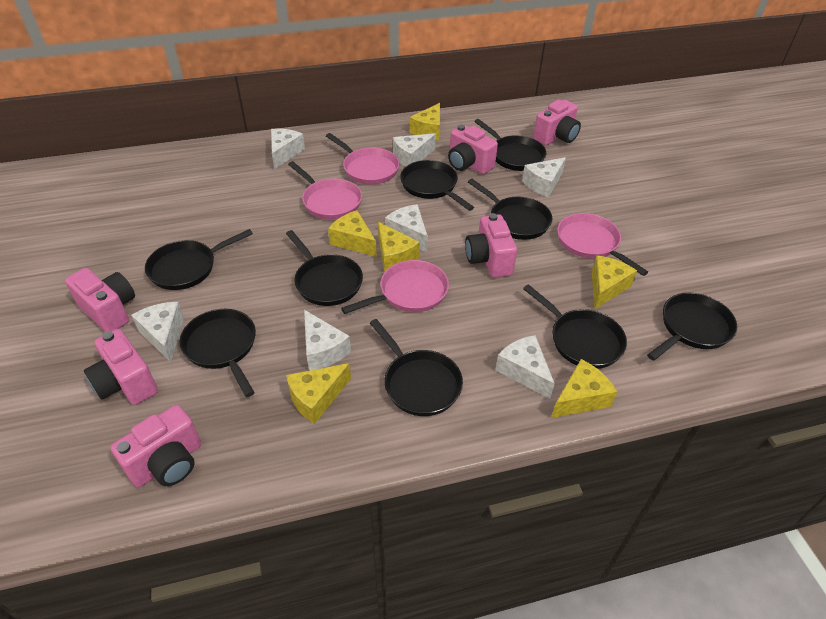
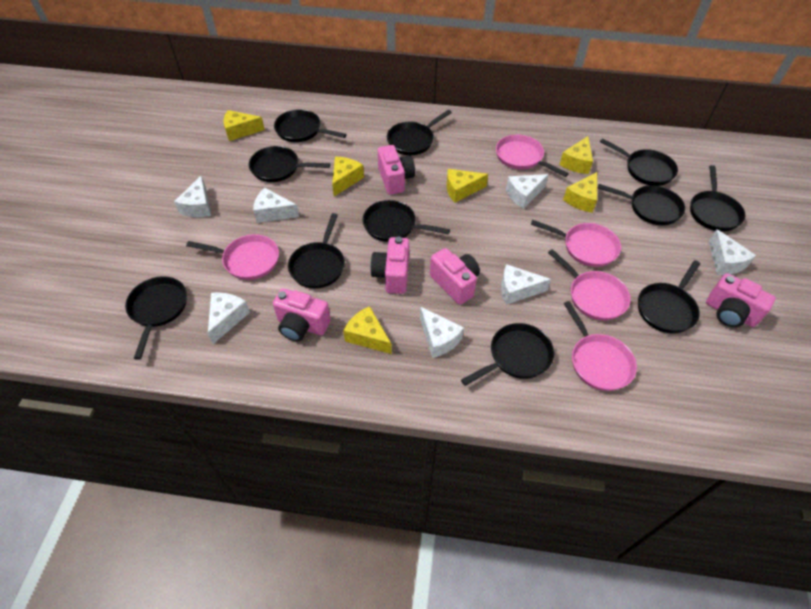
black pan: 9 -> 11
pink camera: 6 -> 5
pink pan: 4 -> 5

